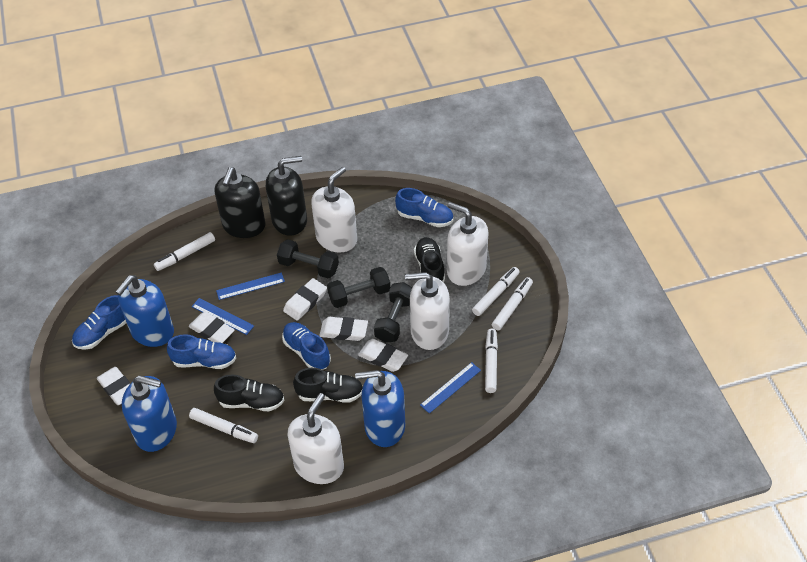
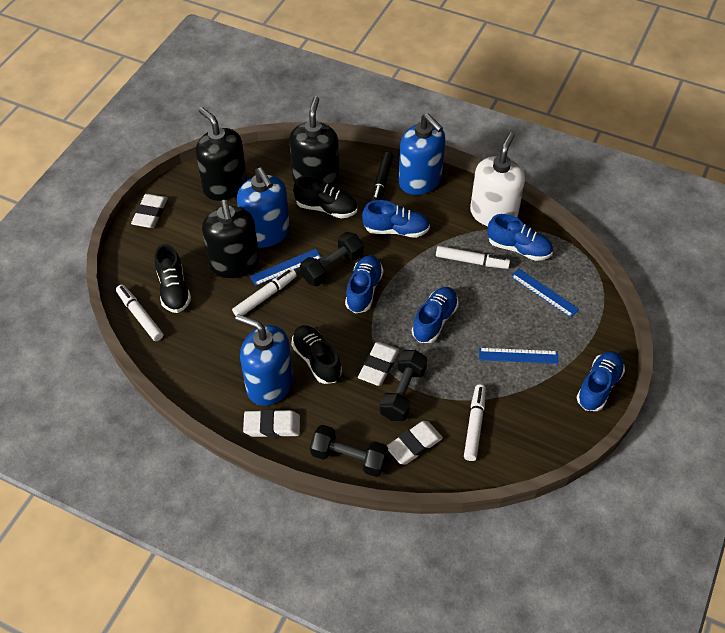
black marker: 0 -> 1
black soap dispenser: 2 -> 3
blue shoe: 4 -> 5
white eraser: 5 -> 4
white marker: 5 -> 4
white soap dispenser: 4 -> 1

